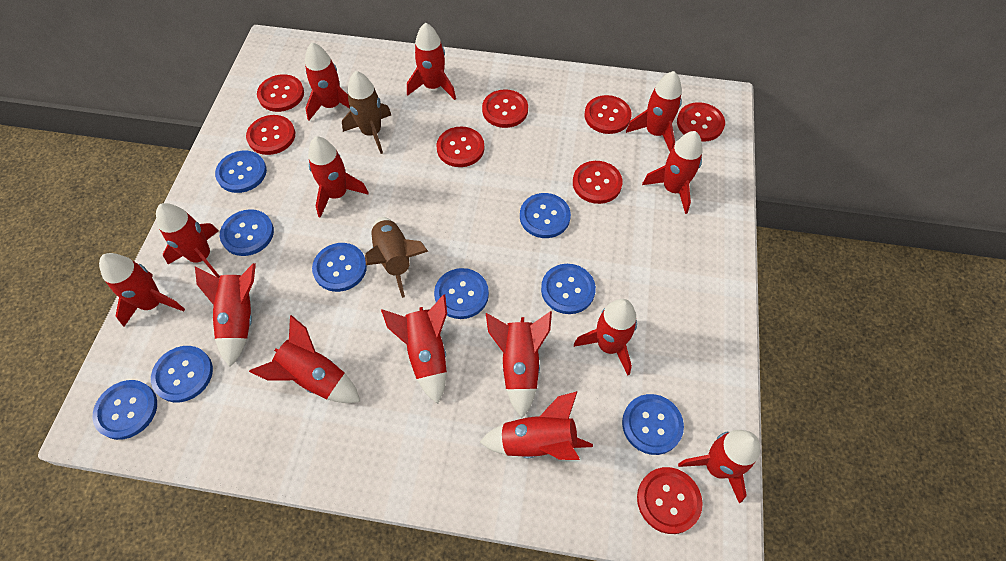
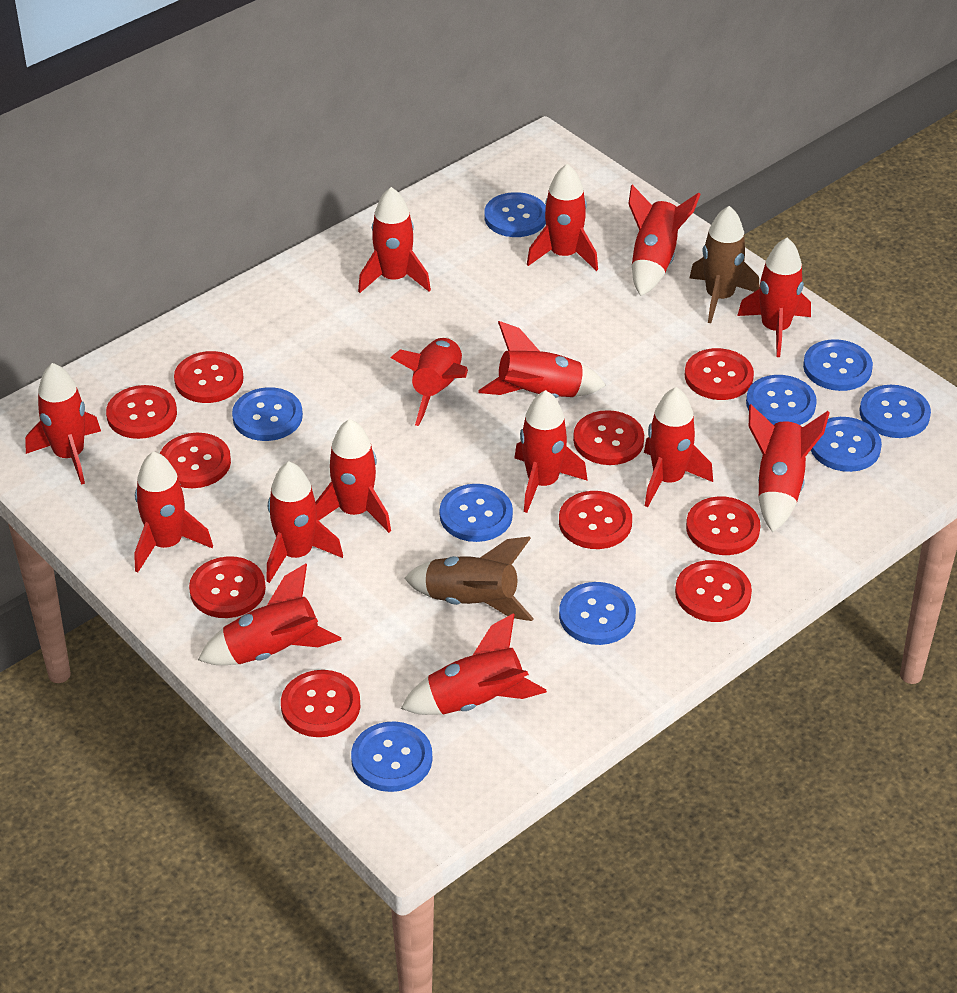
red button: 8 -> 10
red rocket: 14 -> 15

